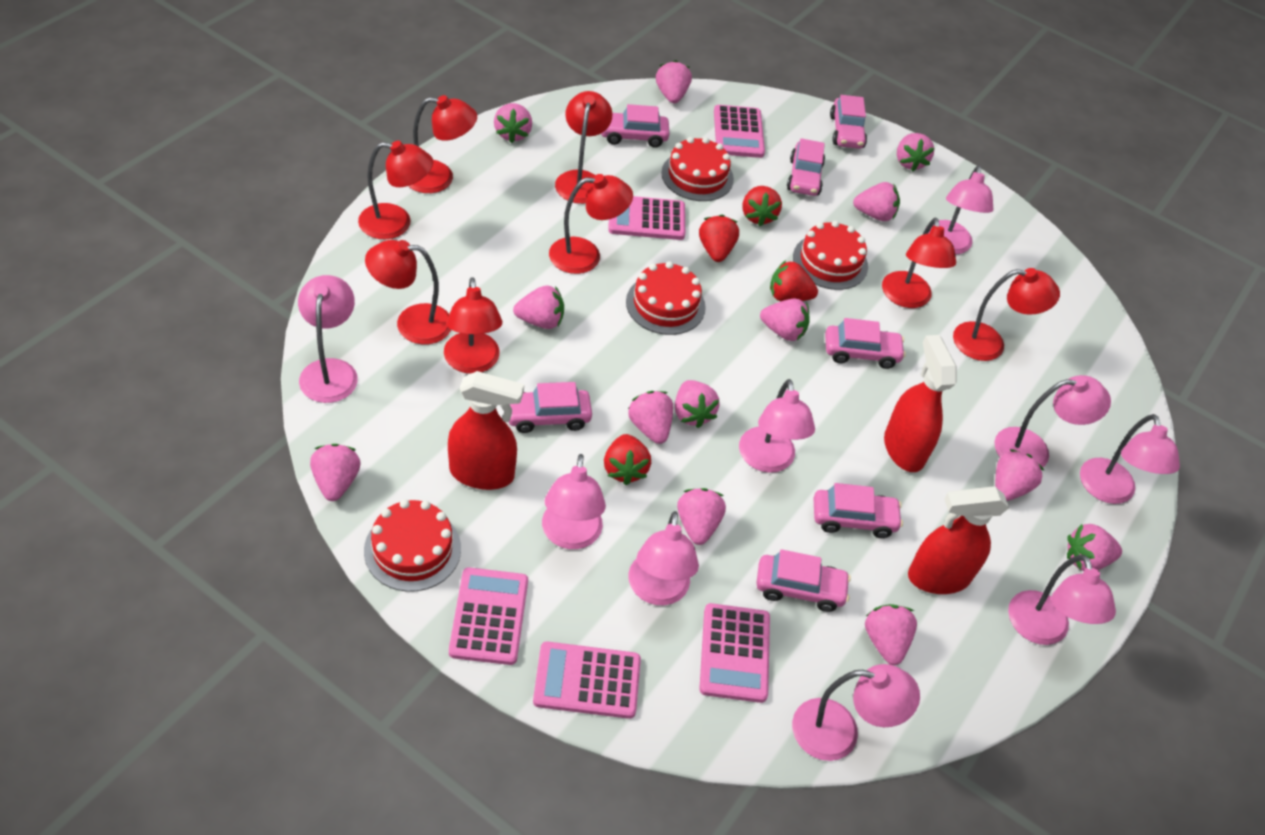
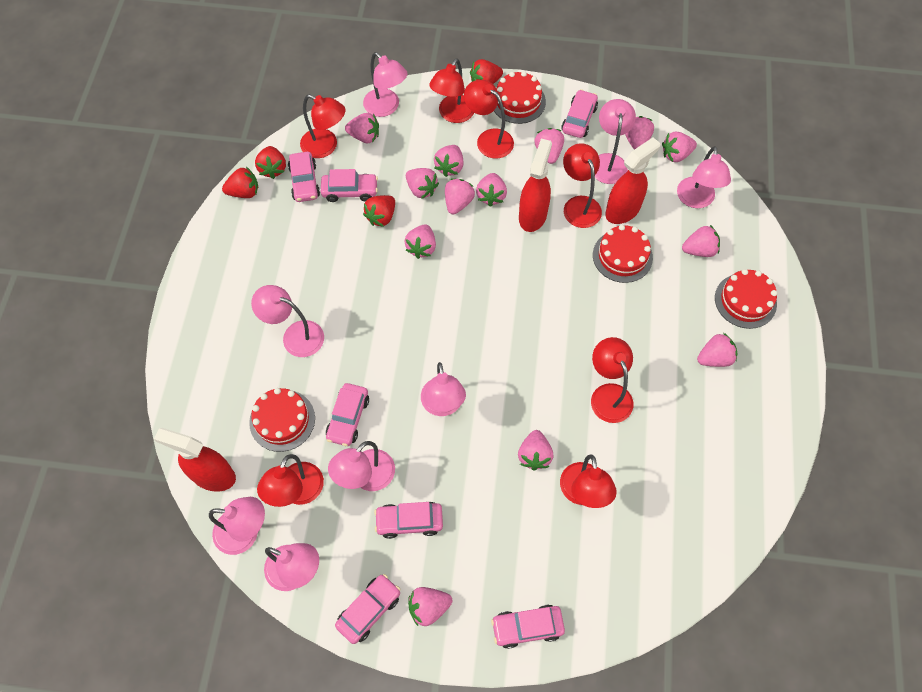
pink calculator: 5 -> 0
pink lamp: 9 -> 8
red lamp: 8 -> 7

